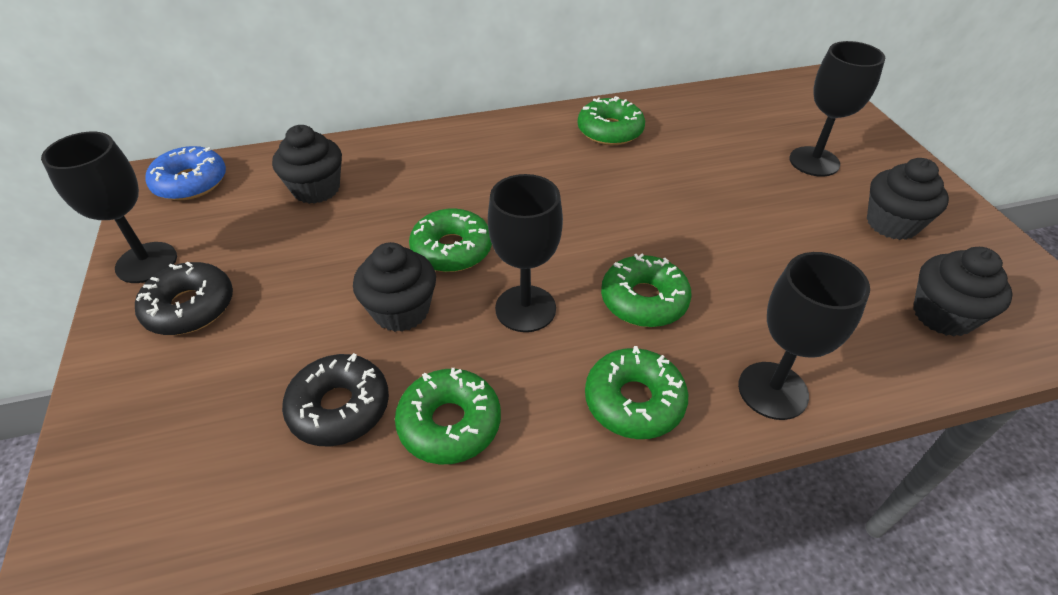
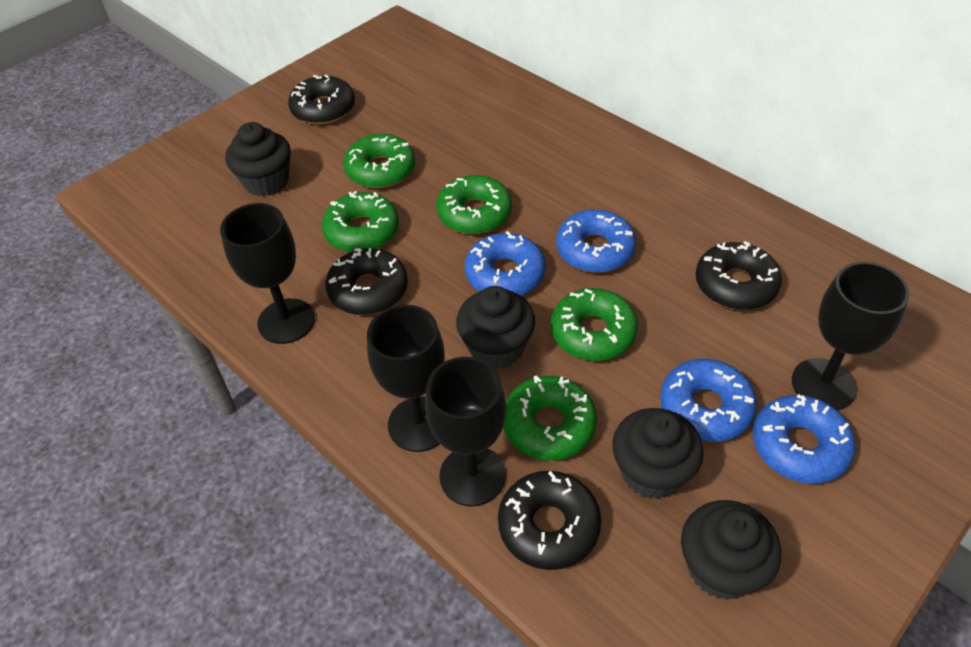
black donut: 2 -> 4
blue donut: 1 -> 4

